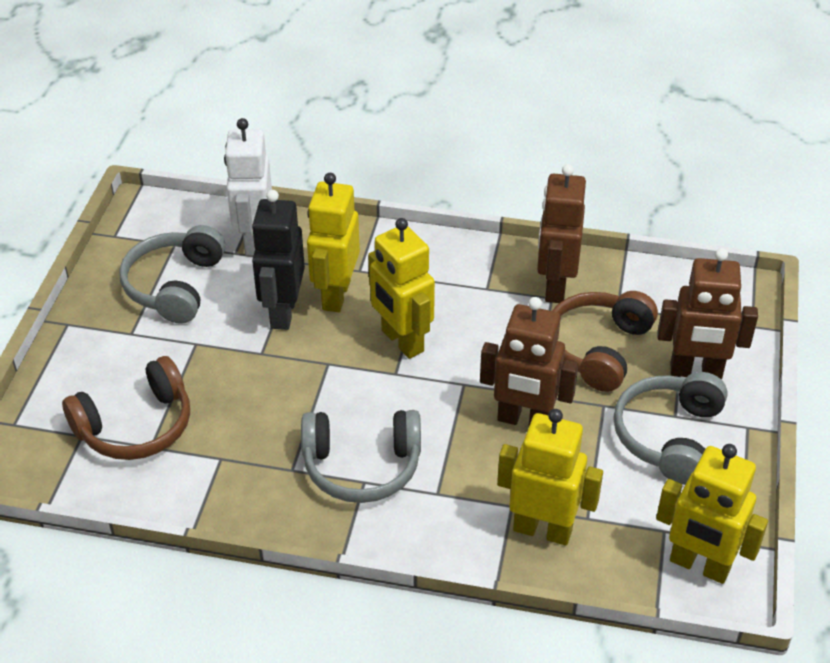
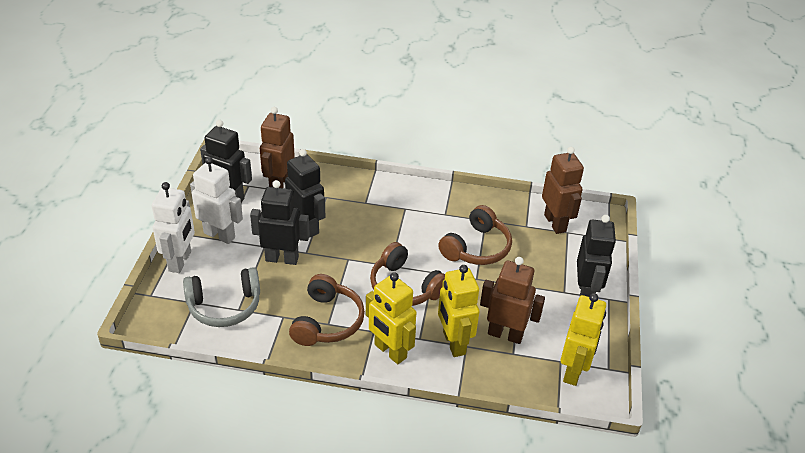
black robot: 1 -> 4
brown headphones: 2 -> 3
grey headphones: 3 -> 1
white robot: 1 -> 2
yellow robot: 4 -> 3

